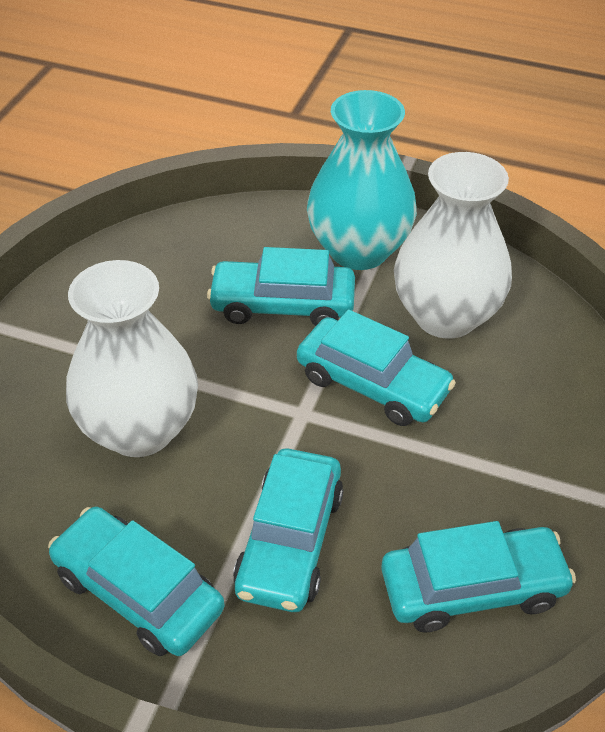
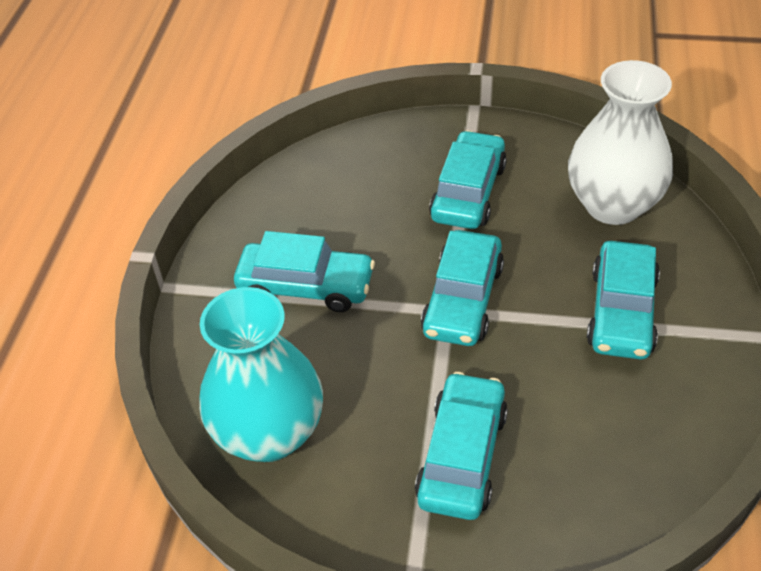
white vase: 2 -> 1

